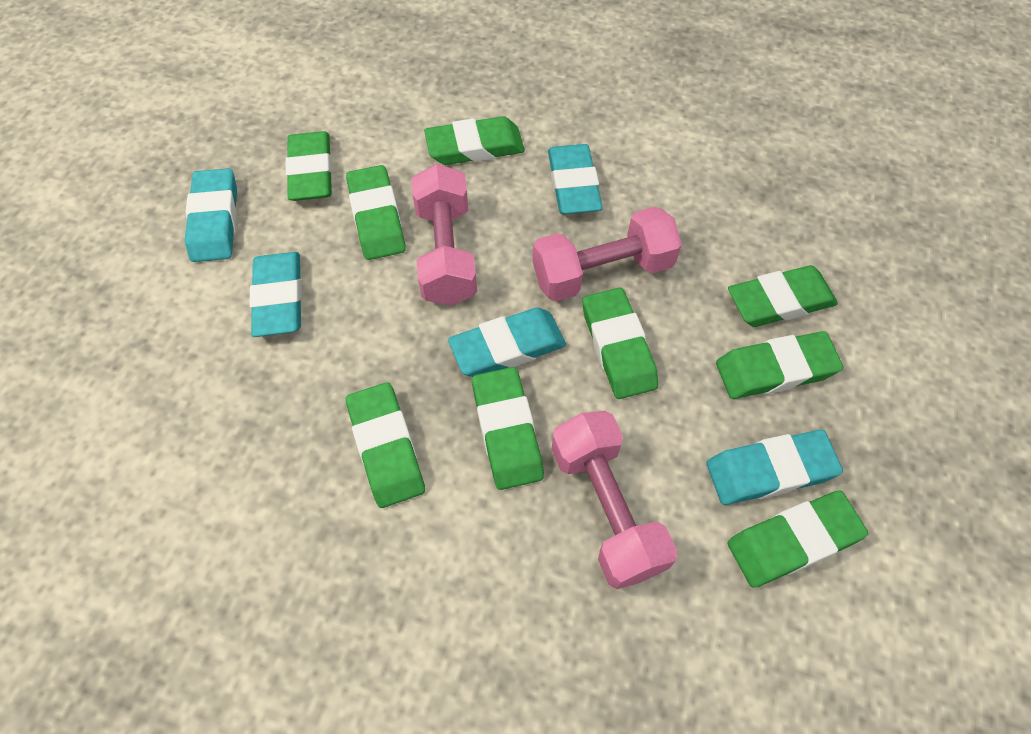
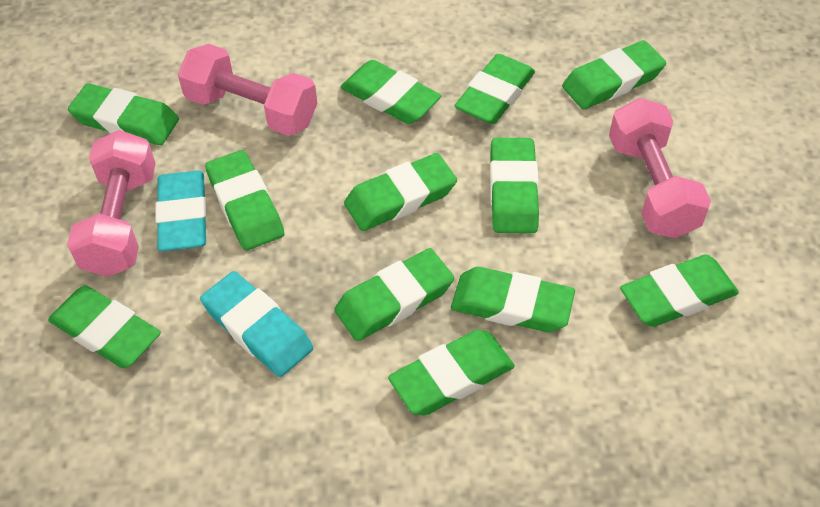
green eraser: 9 -> 12
turquoise eraser: 5 -> 2

